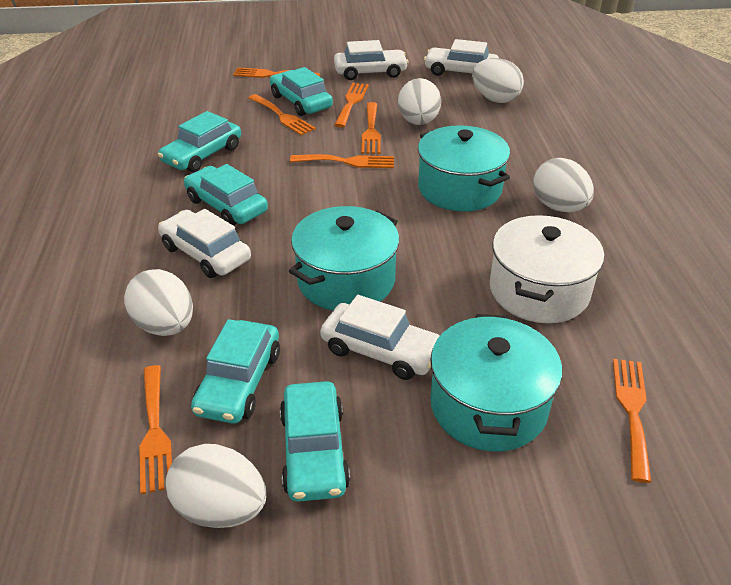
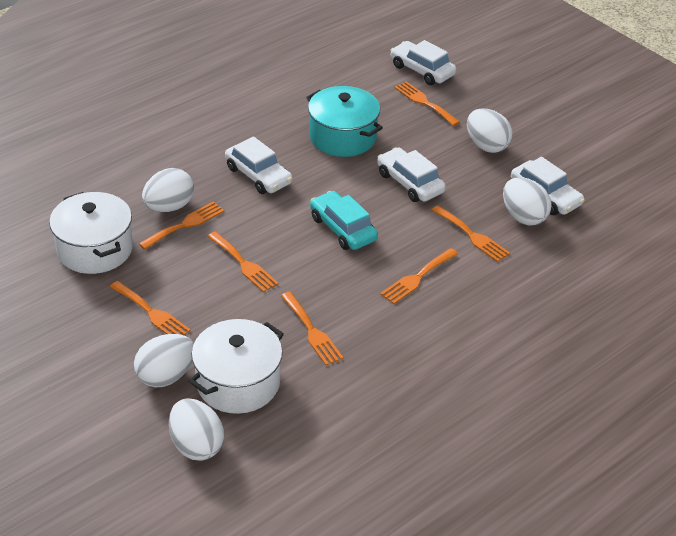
turquoise car: 5 -> 1
turquoise pot: 3 -> 1
white pot: 1 -> 2

